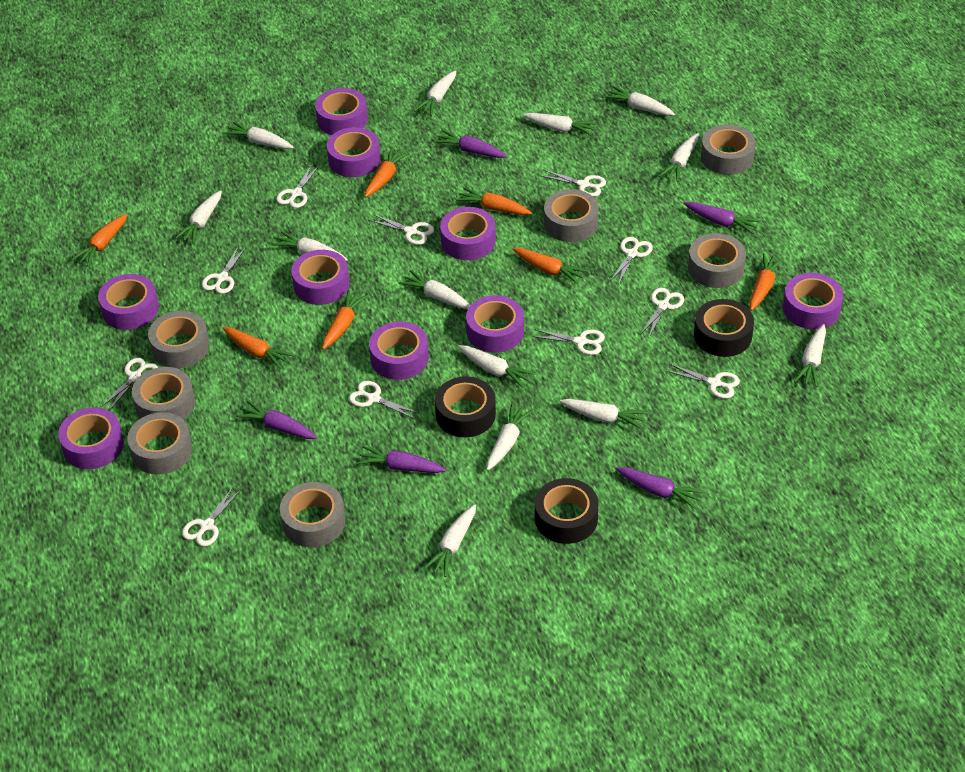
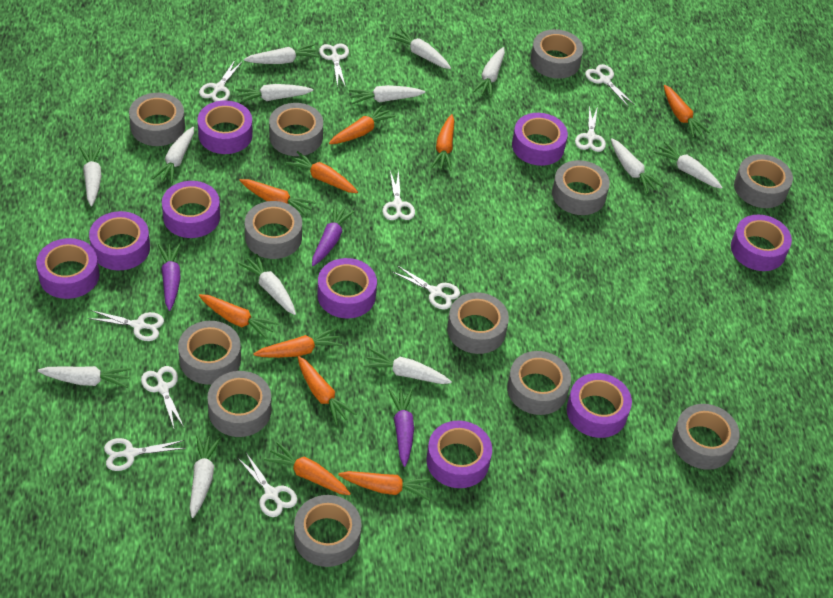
black tape: 3 -> 0
grey tape: 7 -> 12
orange carrot: 7 -> 10
purple carrot: 5 -> 3
white scissors: 11 -> 10

